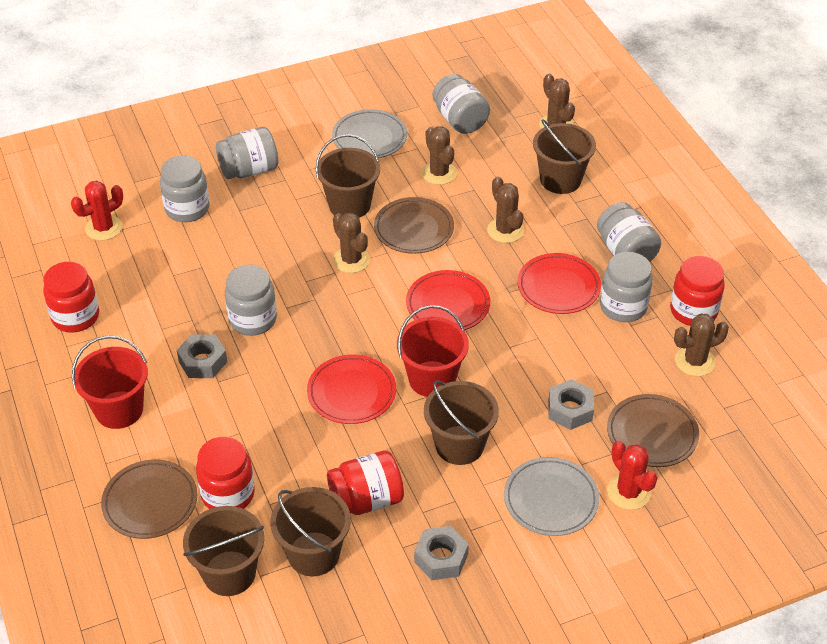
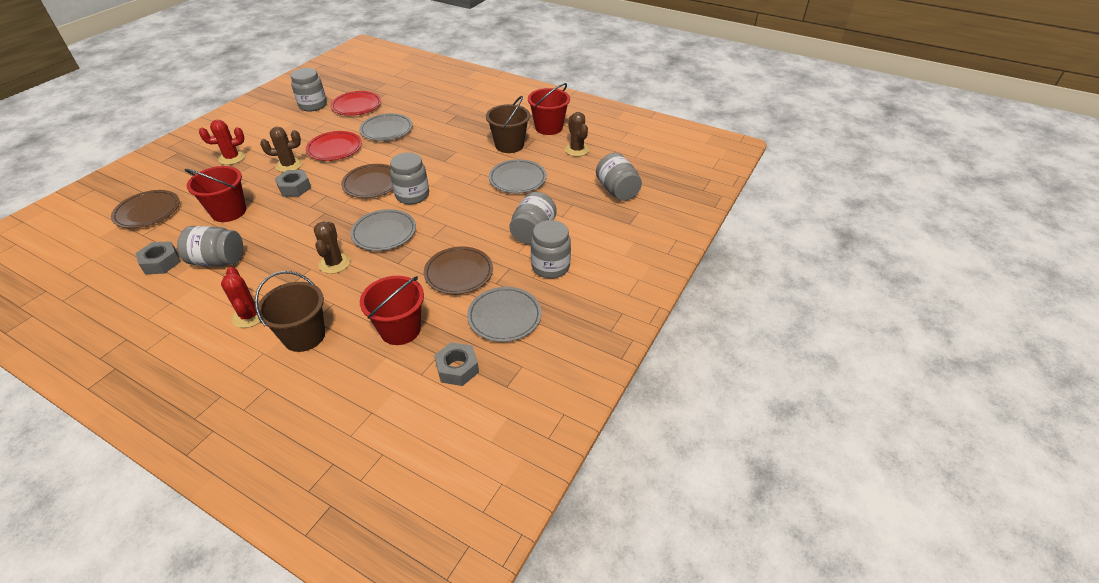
brown bucket: 5 -> 2
brown cactus: 5 -> 3
grey plate: 2 -> 4
red bucket: 2 -> 3
red jar: 4 -> 0
red plate: 3 -> 2

